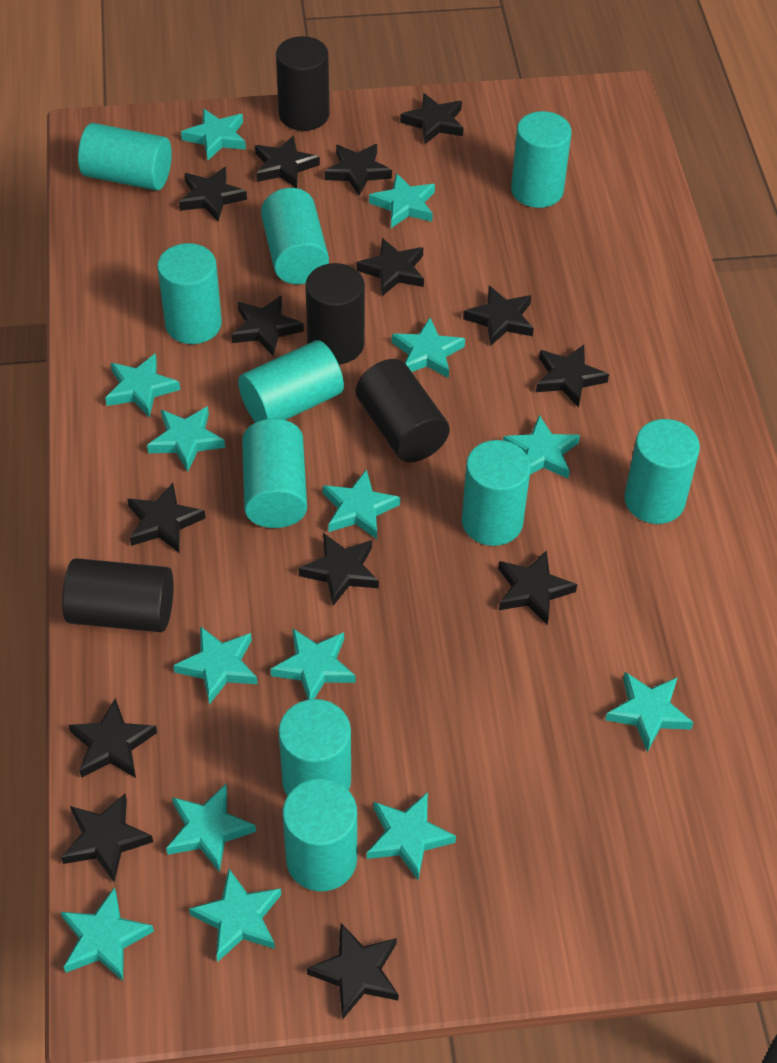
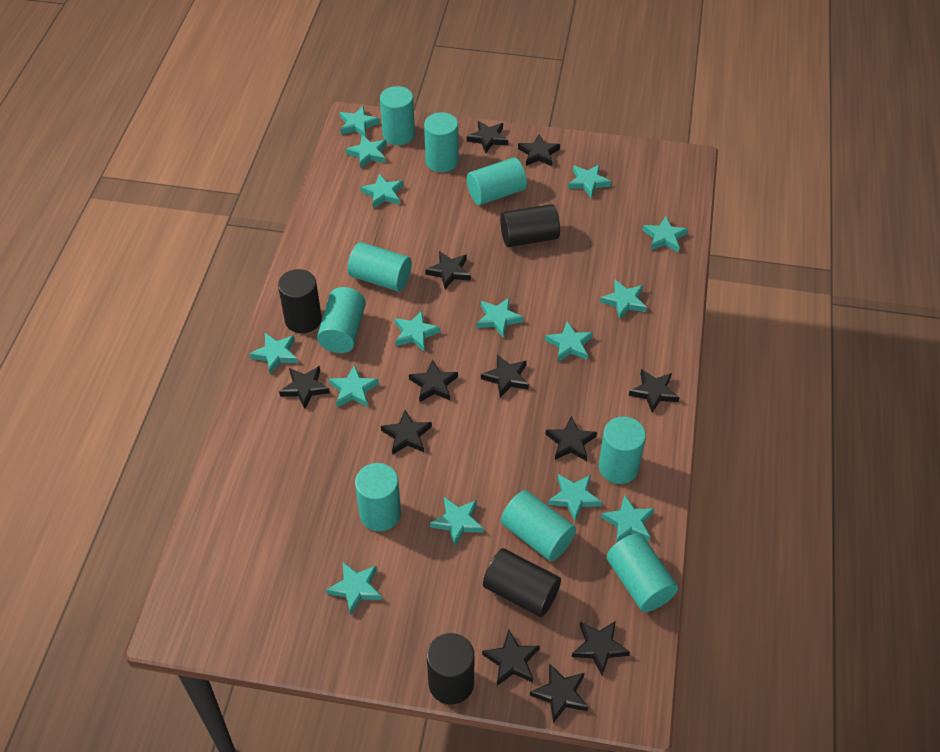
black star: 14 -> 12
turquoise cylinder: 10 -> 9
turquoise star: 14 -> 15

